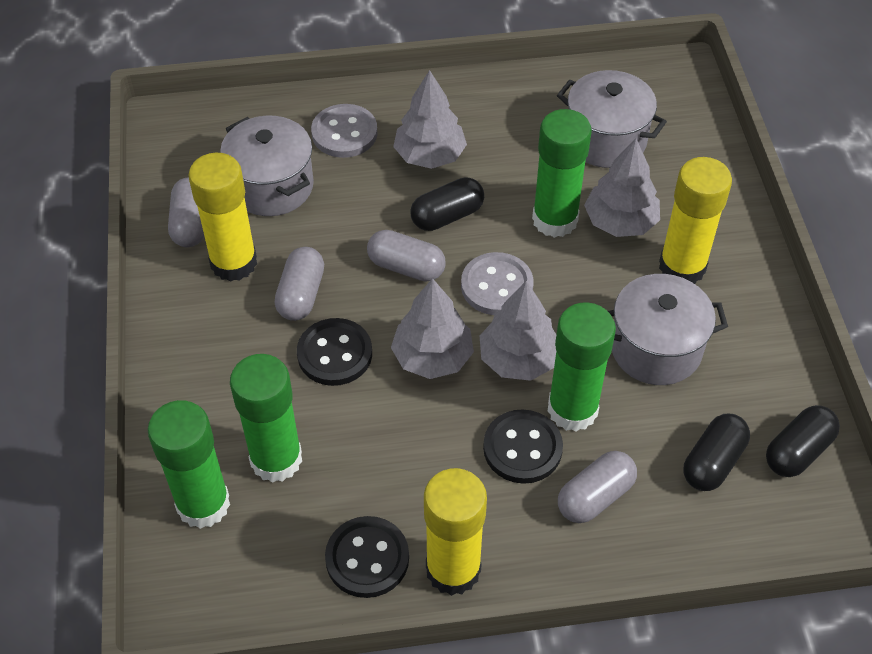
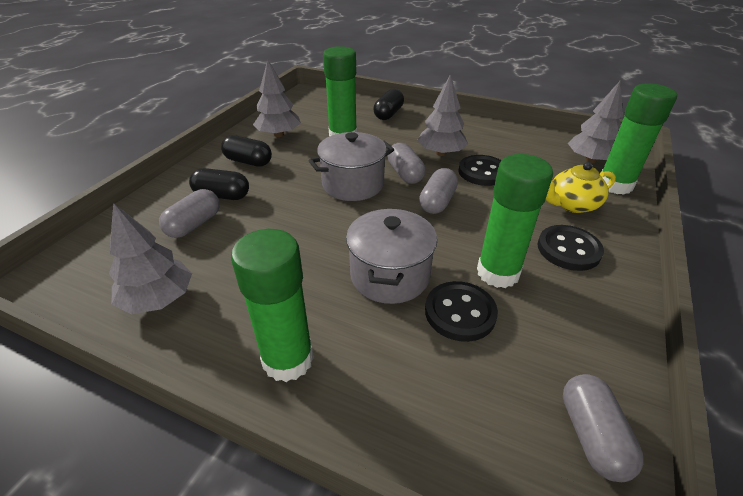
grey button: 2 -> 0
grey pot: 3 -> 2
yellow glue stick: 3 -> 0
yellow teapot: 0 -> 1

